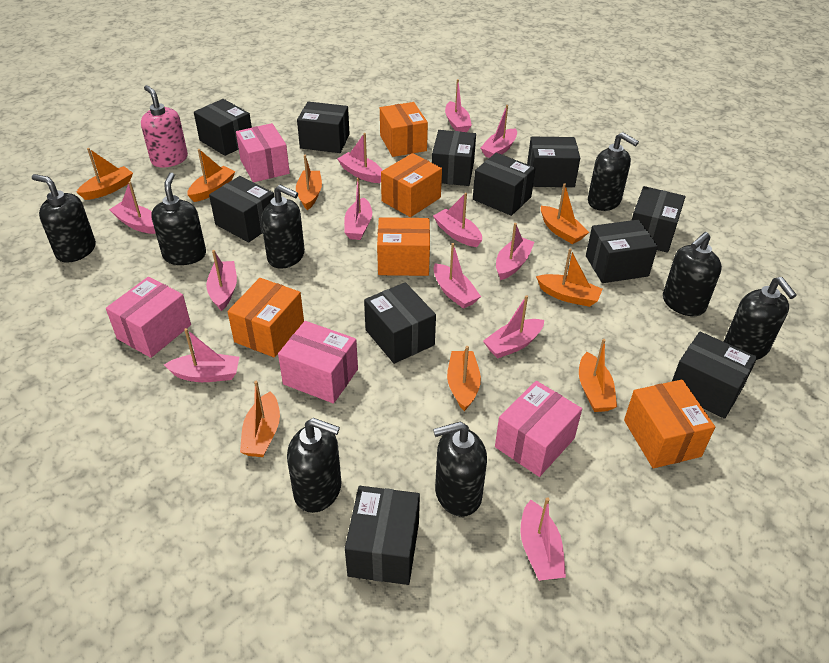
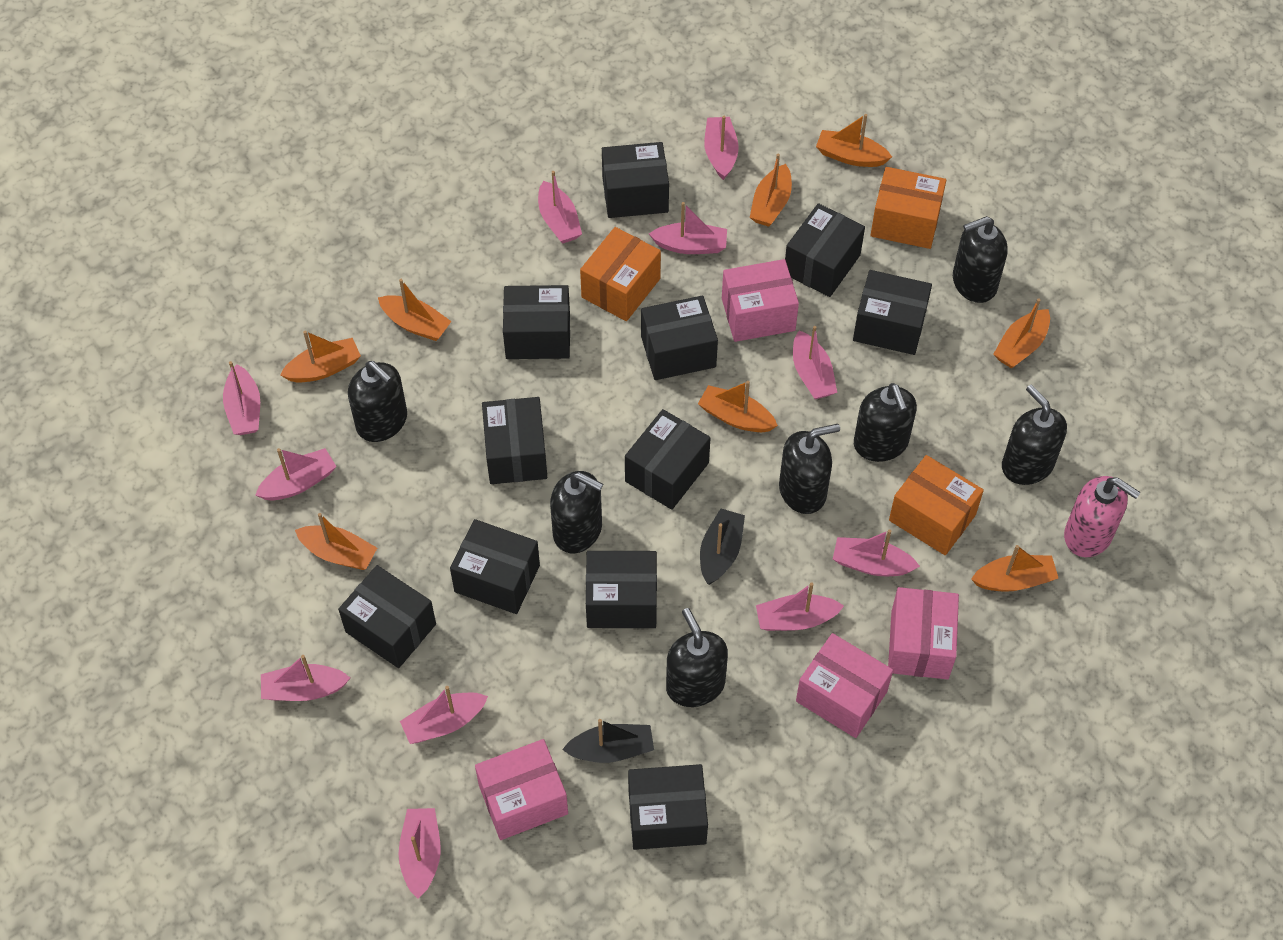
black boat: 0 -> 2
black soap dispenser: 8 -> 7
orange box: 5 -> 3
pink boat: 12 -> 11

